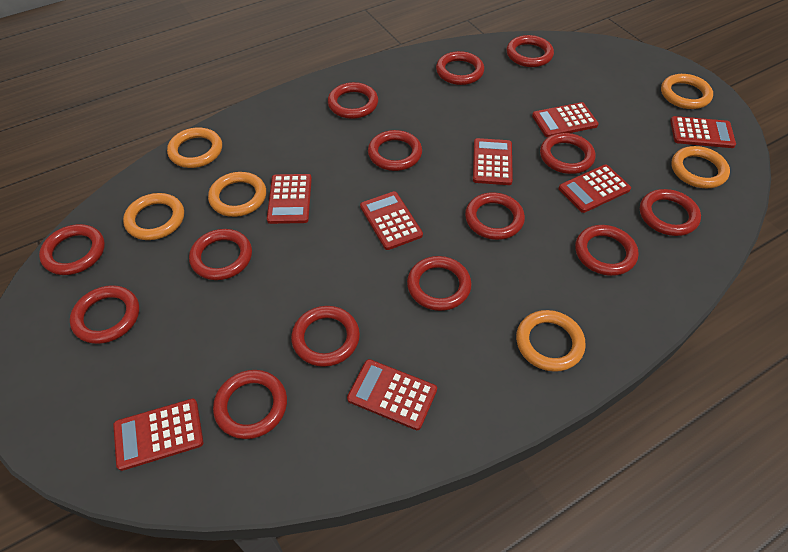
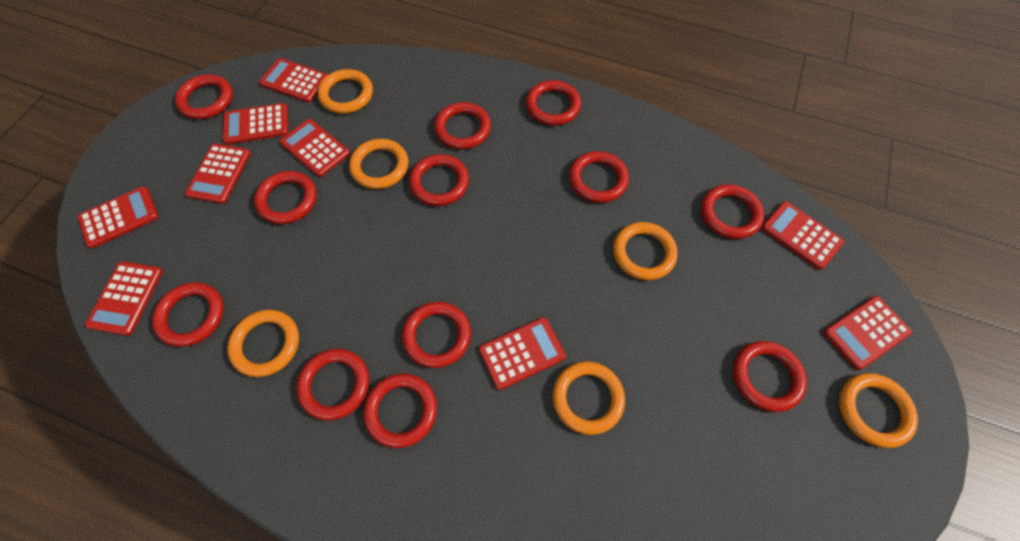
red calculator: 8 -> 9
red ring: 14 -> 12

